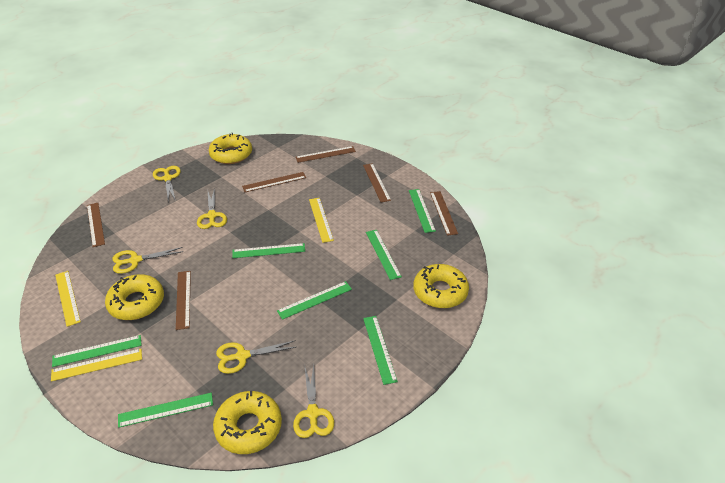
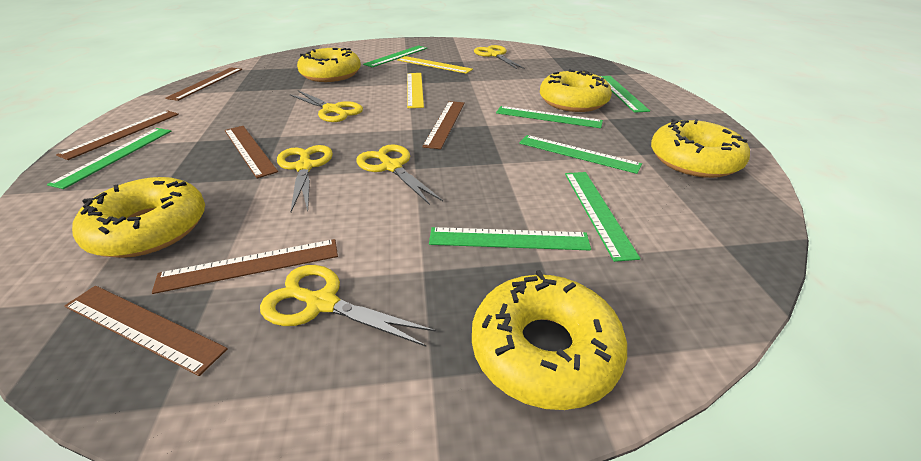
yellow donut: 4 -> 5
yellow ruler: 3 -> 2

